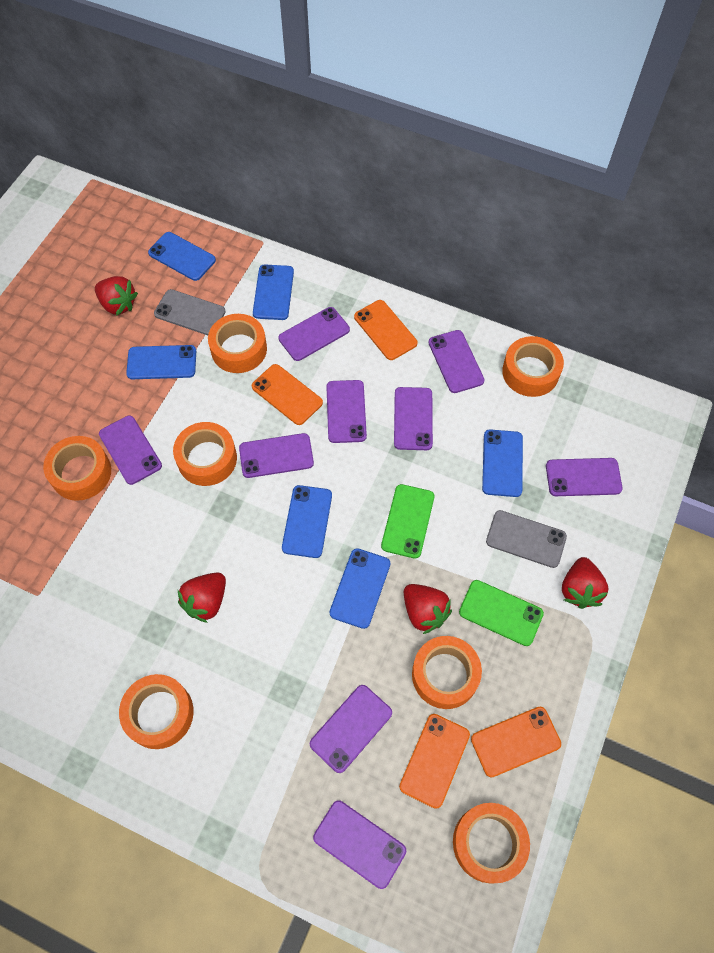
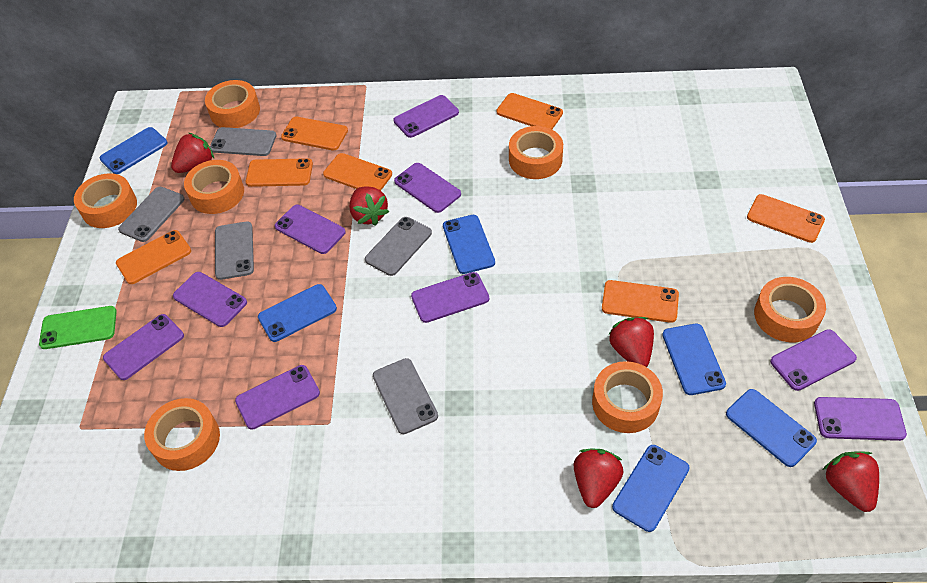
green phone: 2 -> 1
grey phone: 2 -> 5
orange phone: 4 -> 7
red strawberry: 4 -> 5

